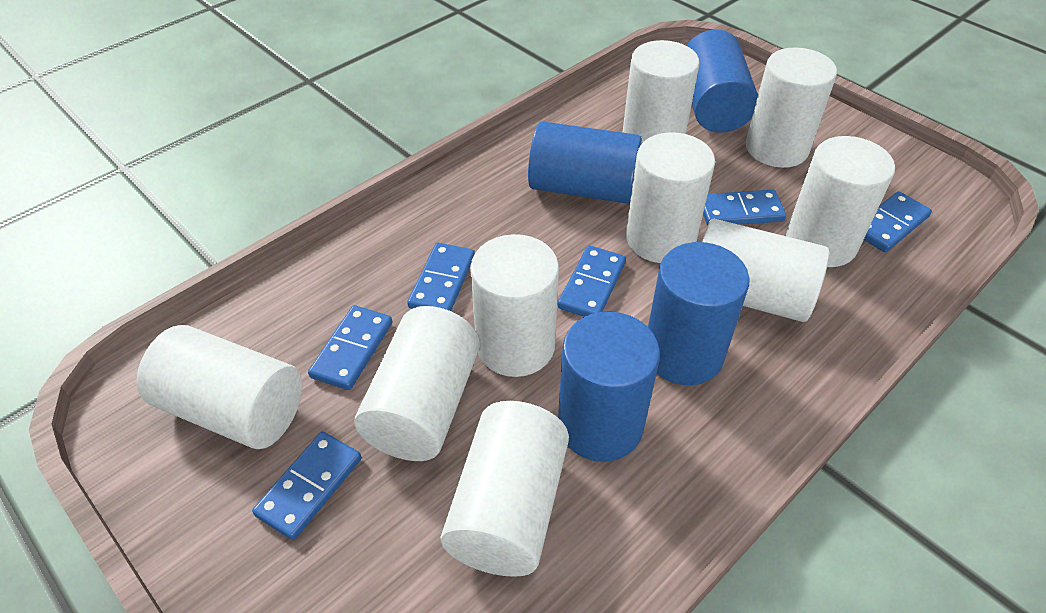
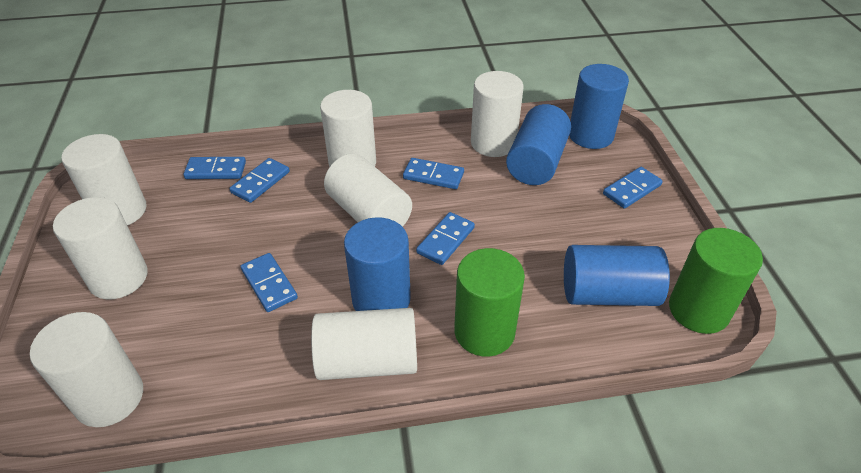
green cylinder: 0 -> 2
white cylinder: 9 -> 7

